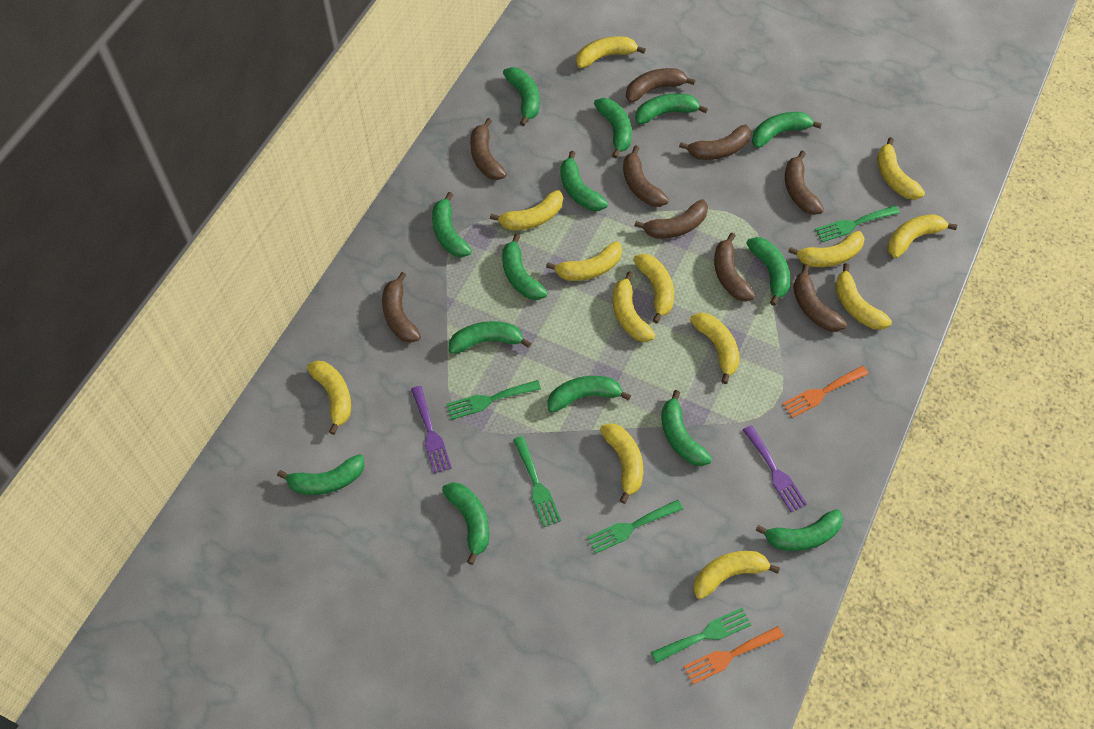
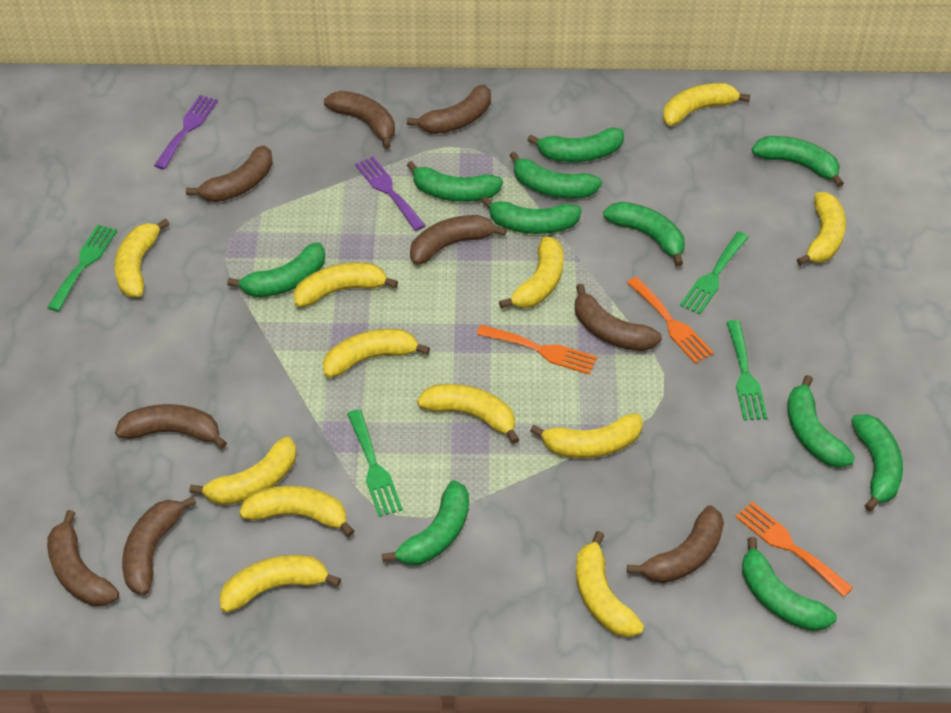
green banana: 14 -> 11
green fork: 5 -> 4
orange fork: 2 -> 3
yellow banana: 13 -> 12

